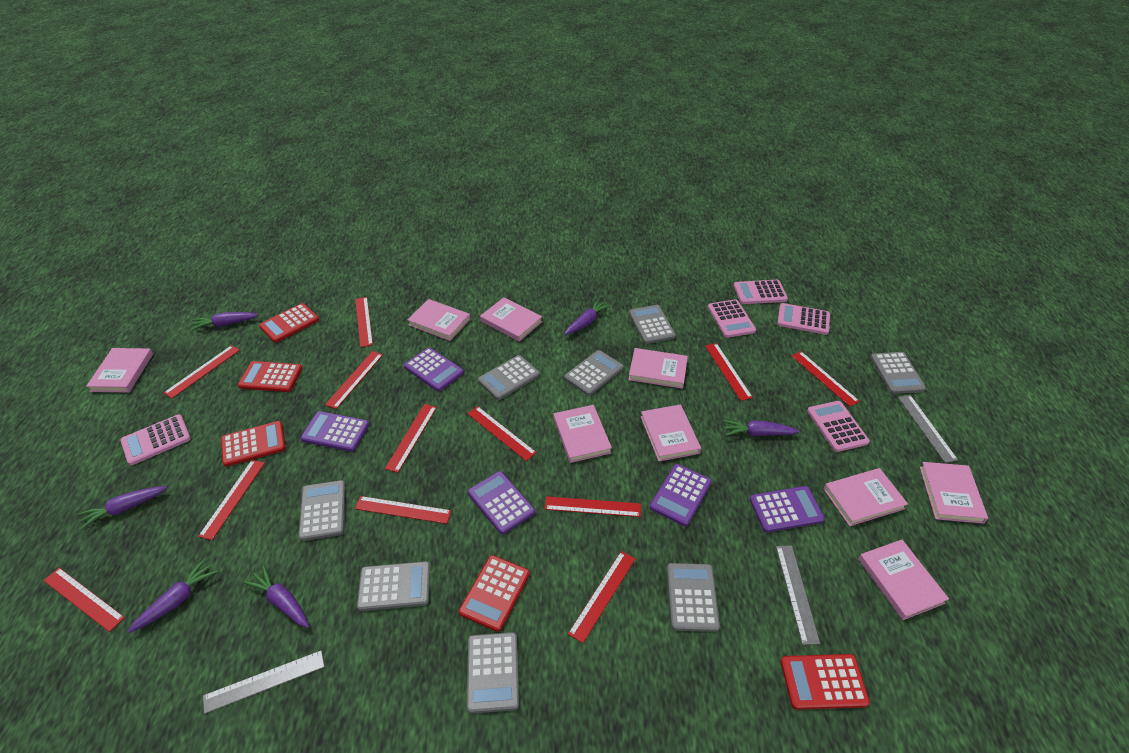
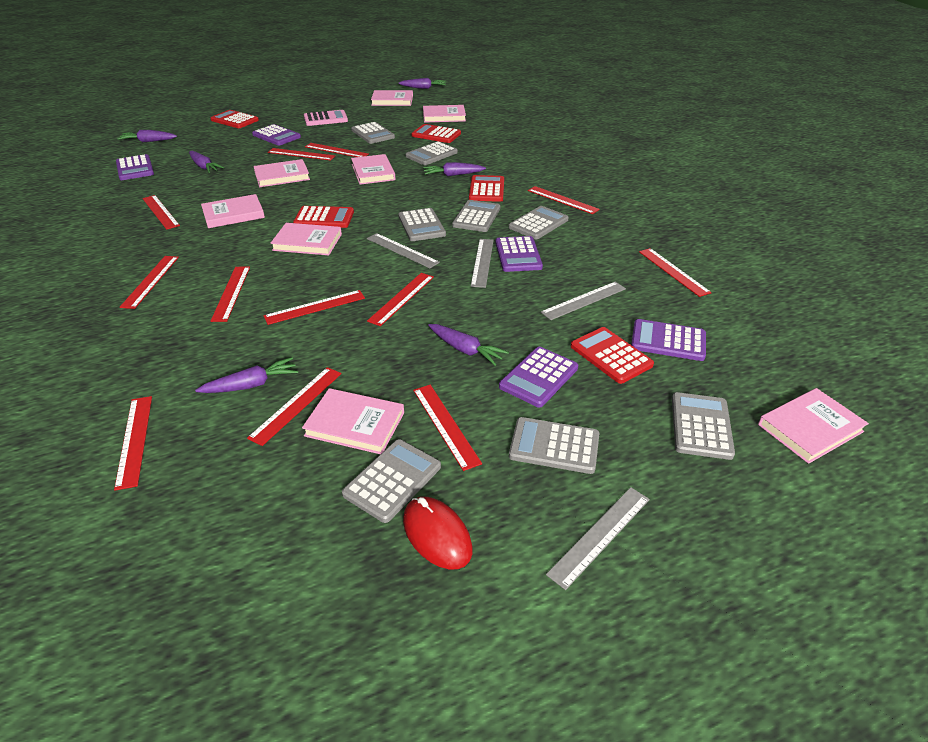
grey ruler: 3 -> 4
pink book: 9 -> 8
pink calculator: 5 -> 1
red mouse: 0 -> 1

